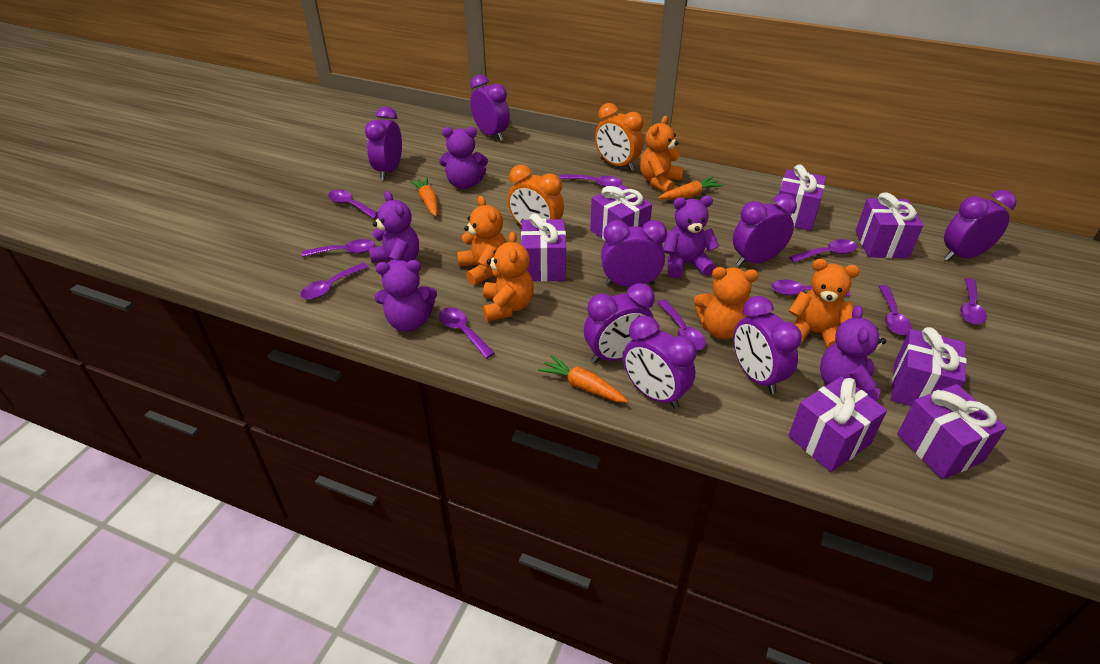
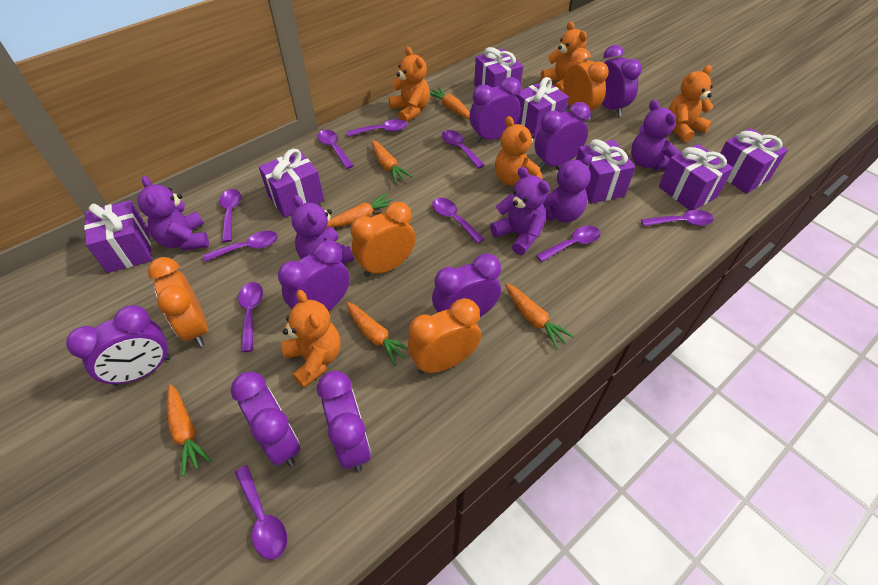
orange carrot: 3 -> 6
orange clock: 2 -> 4

